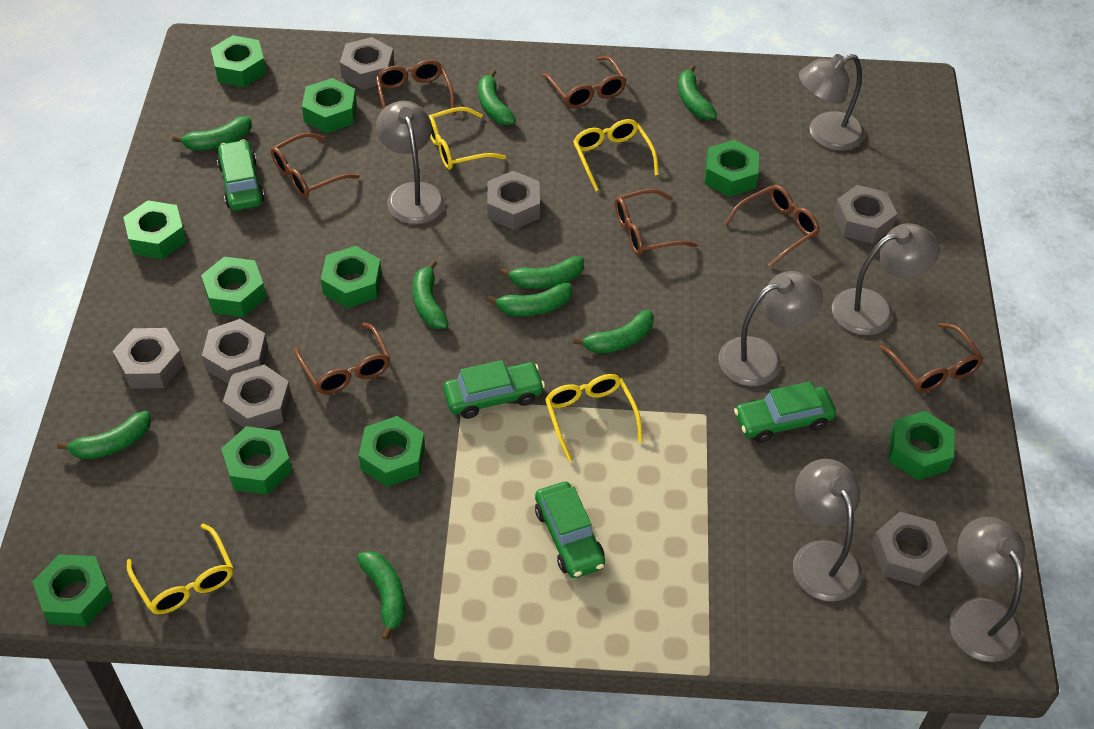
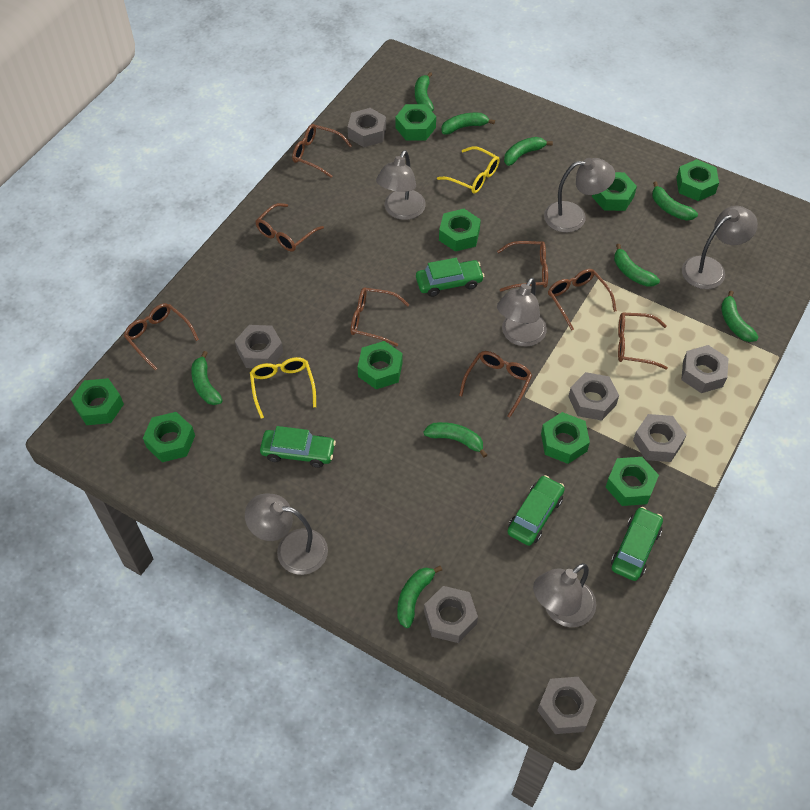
brown glasses: 7 -> 8
green nut: 10 -> 9
yellow glasses: 4 -> 2

